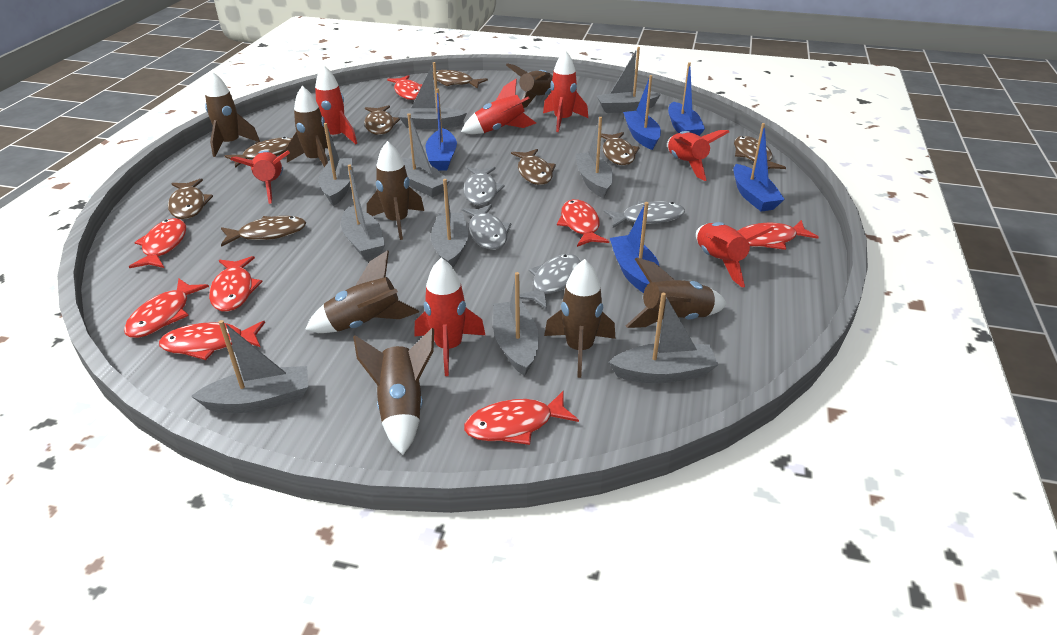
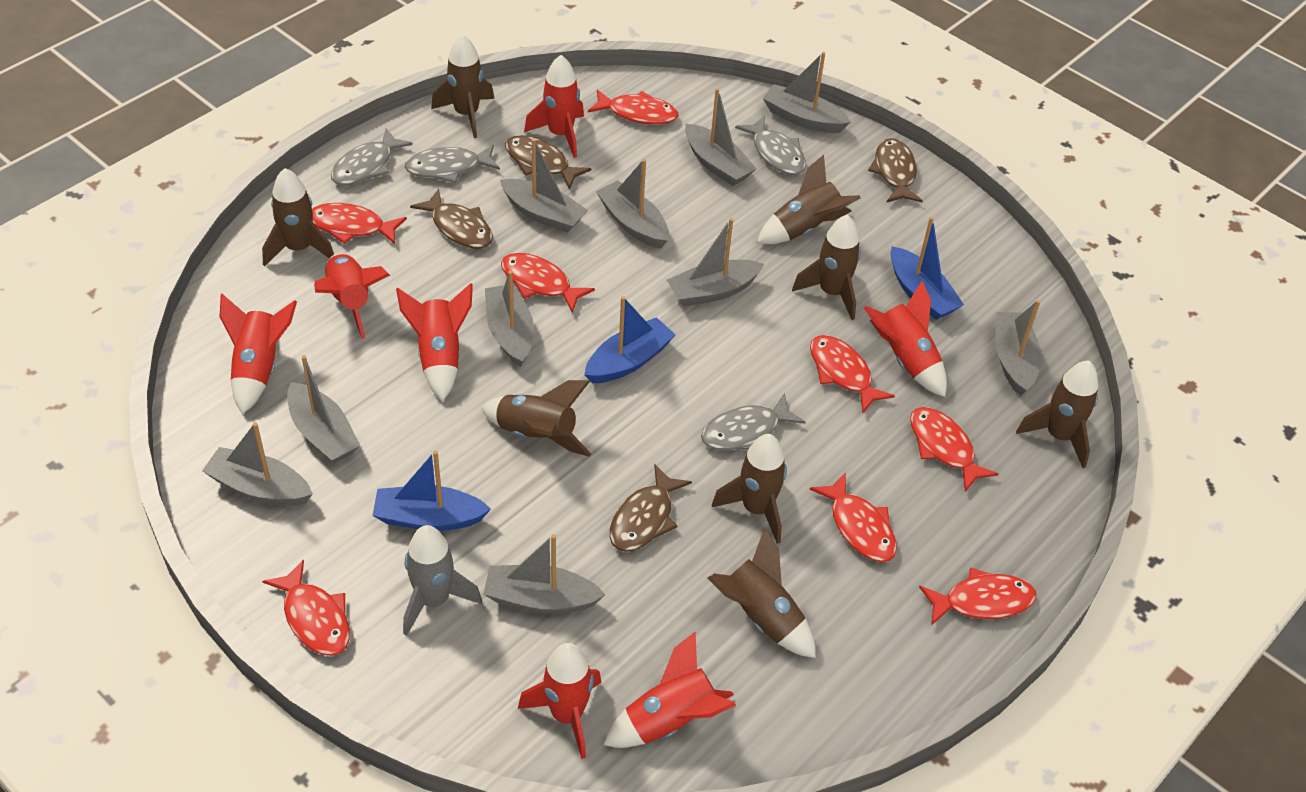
blue boat: 5 -> 3
brown fish: 8 -> 4
grey rocket: 0 -> 1

